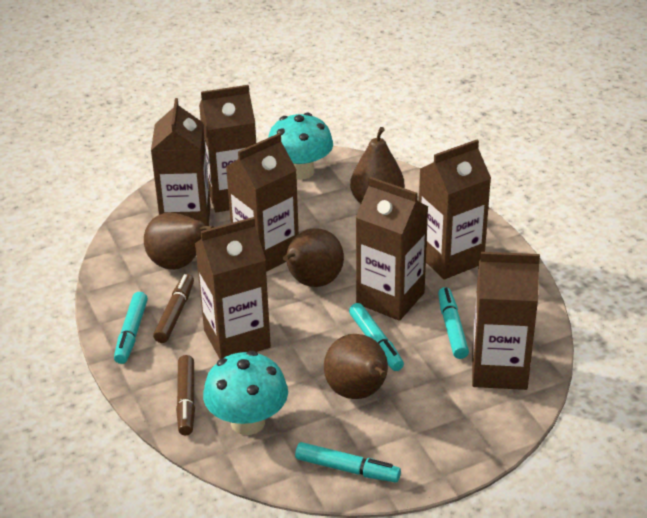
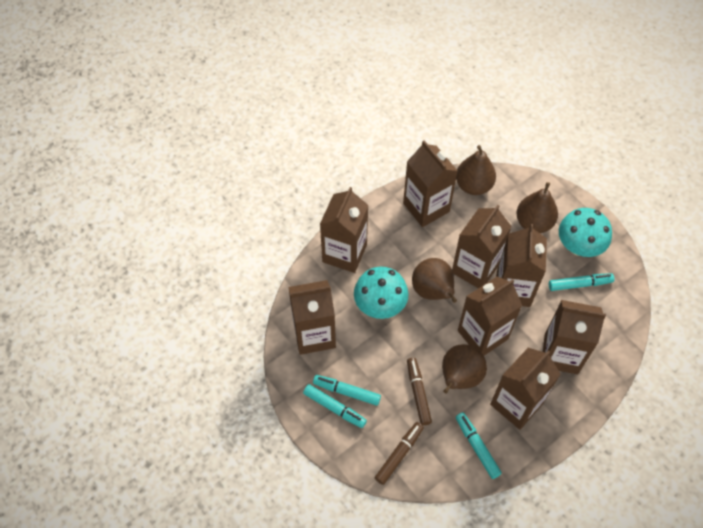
brown carton: 7 -> 8

